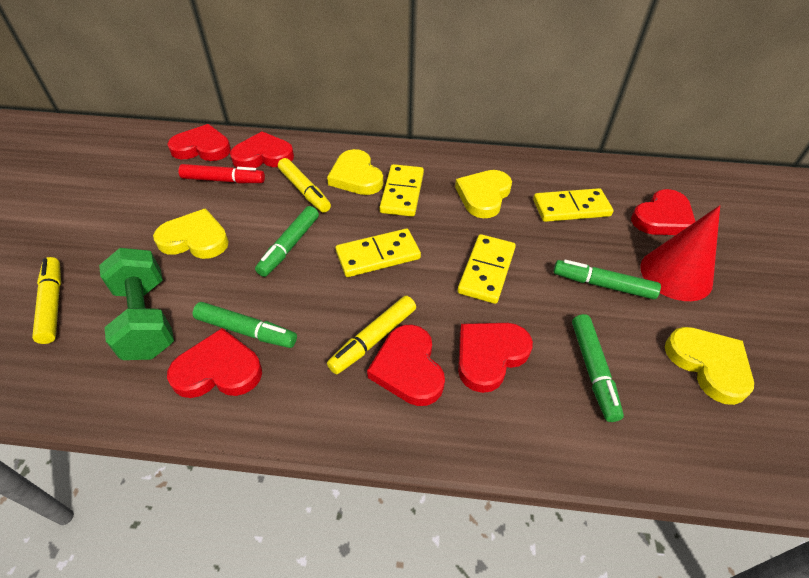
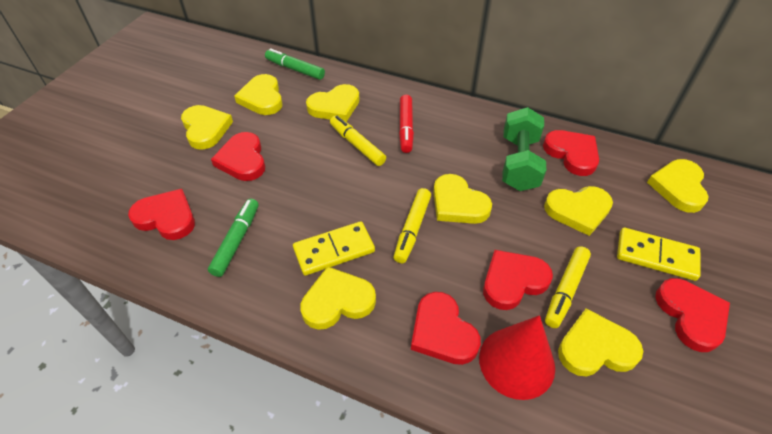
green marker: 4 -> 2
yellow domino: 4 -> 2
yellow heart: 4 -> 8

